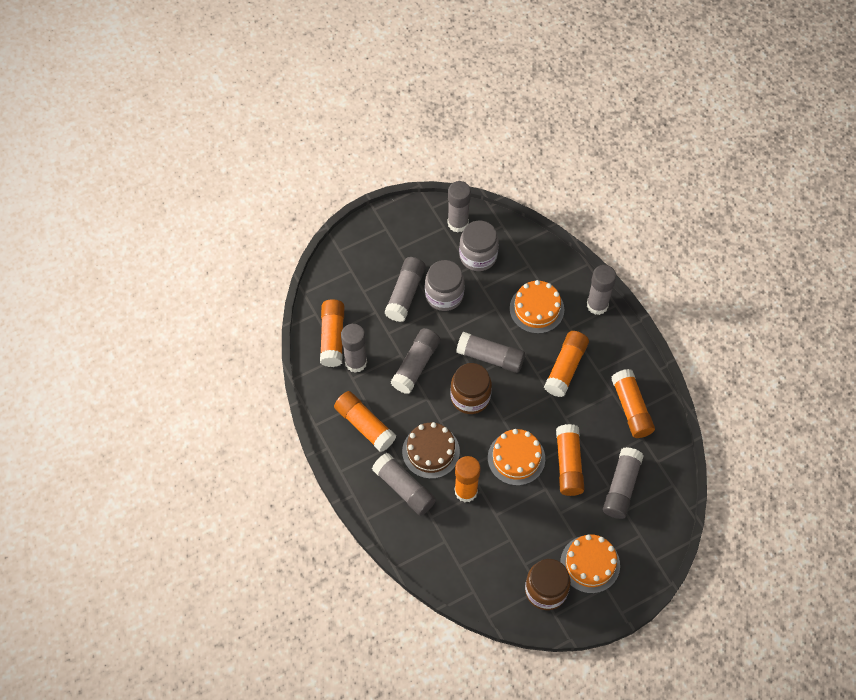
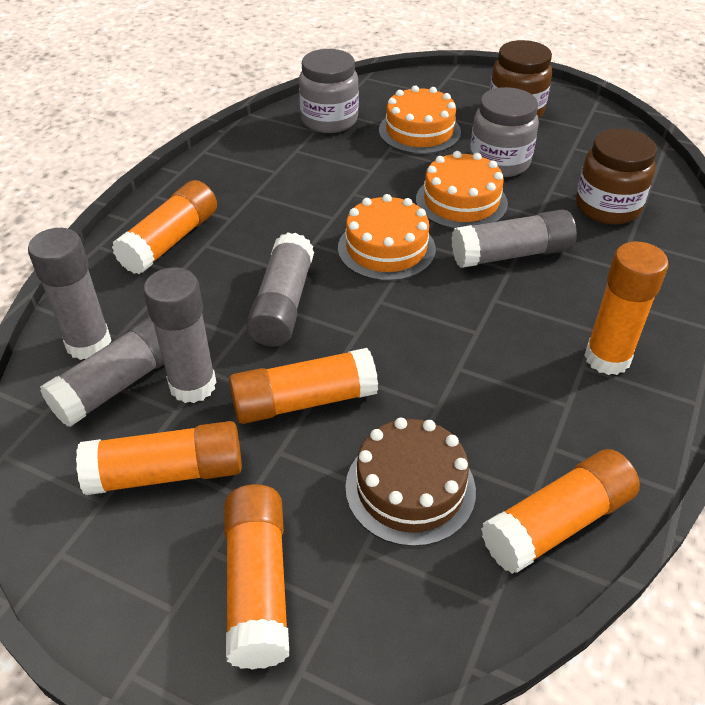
grey glue stick: 8 -> 5

